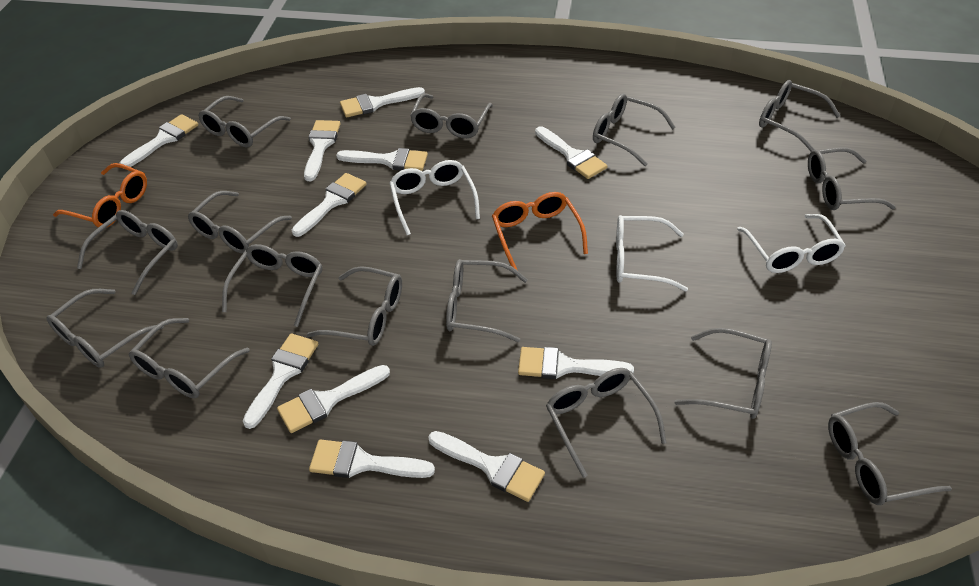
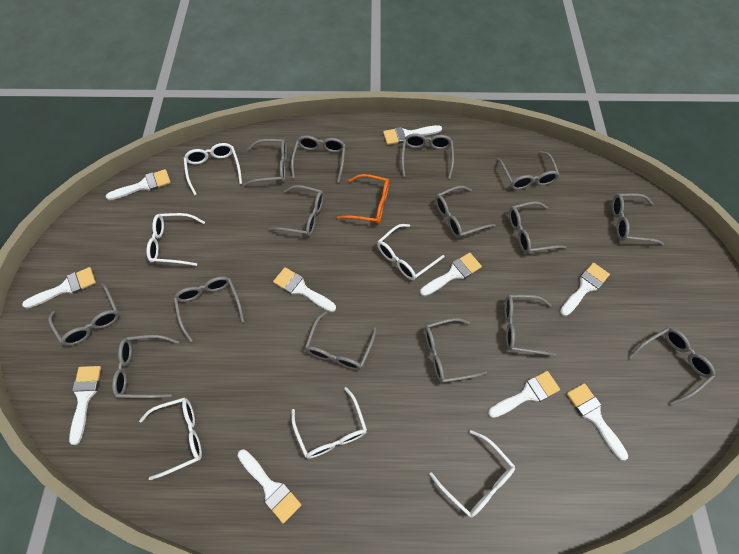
orange glasses: 2 -> 1
white brush: 11 -> 10
white glasses: 3 -> 6

